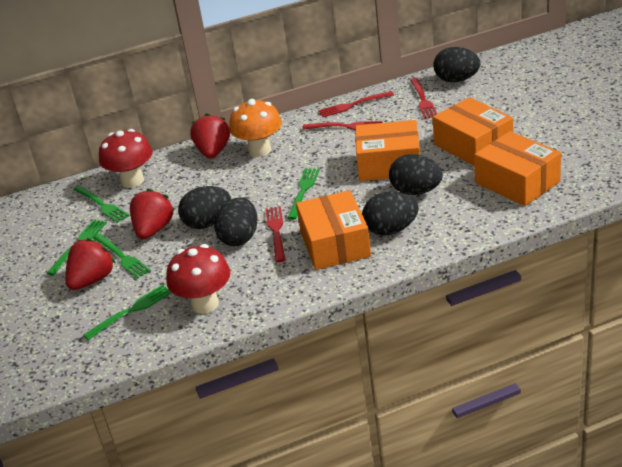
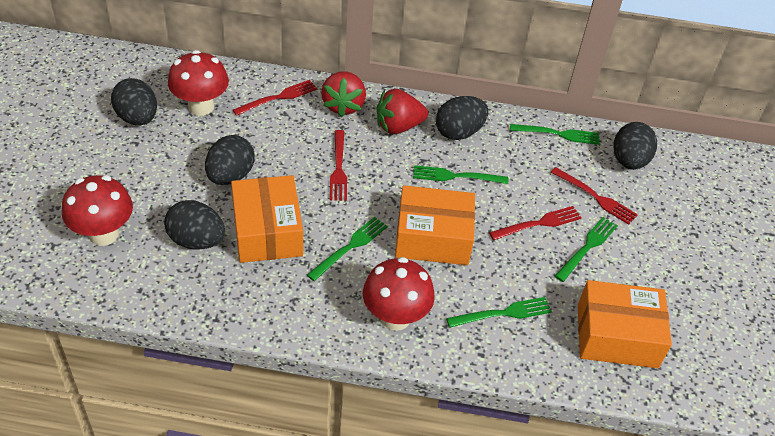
orange box: 4 -> 3
orange mushroom: 1 -> 0
red mushroom: 2 -> 3
red strawberry: 3 -> 2

